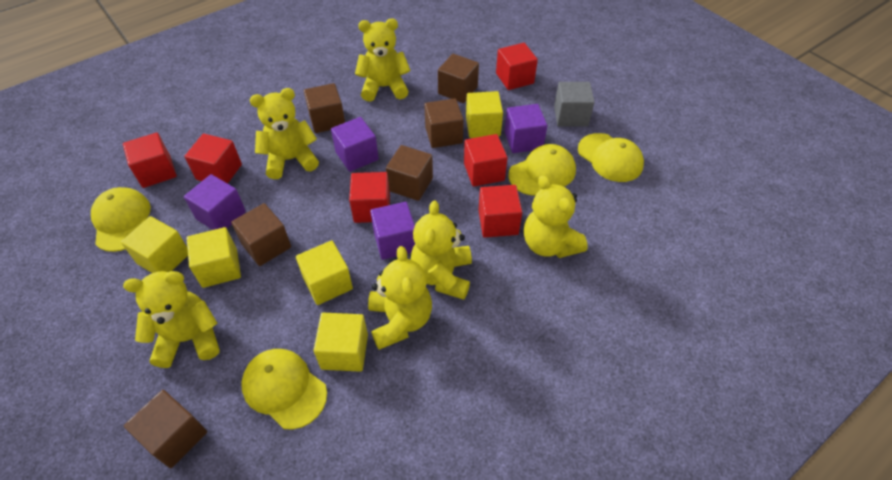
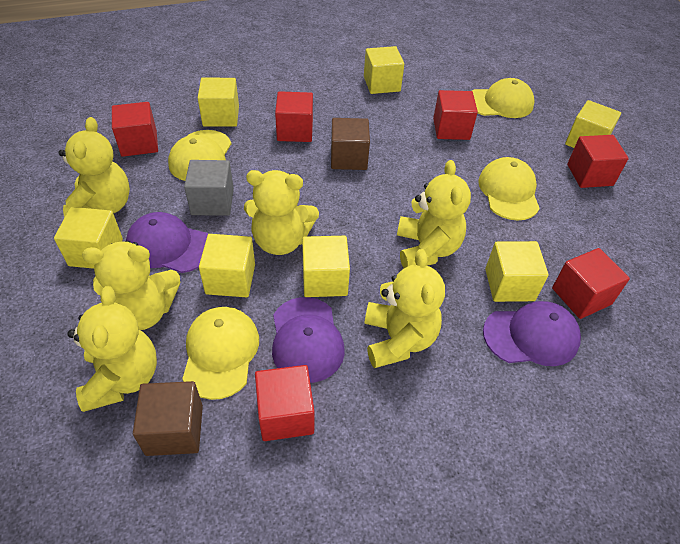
brown cube: 6 -> 2
purple cap: 0 -> 3
purple cube: 4 -> 0
yellow cube: 5 -> 7

